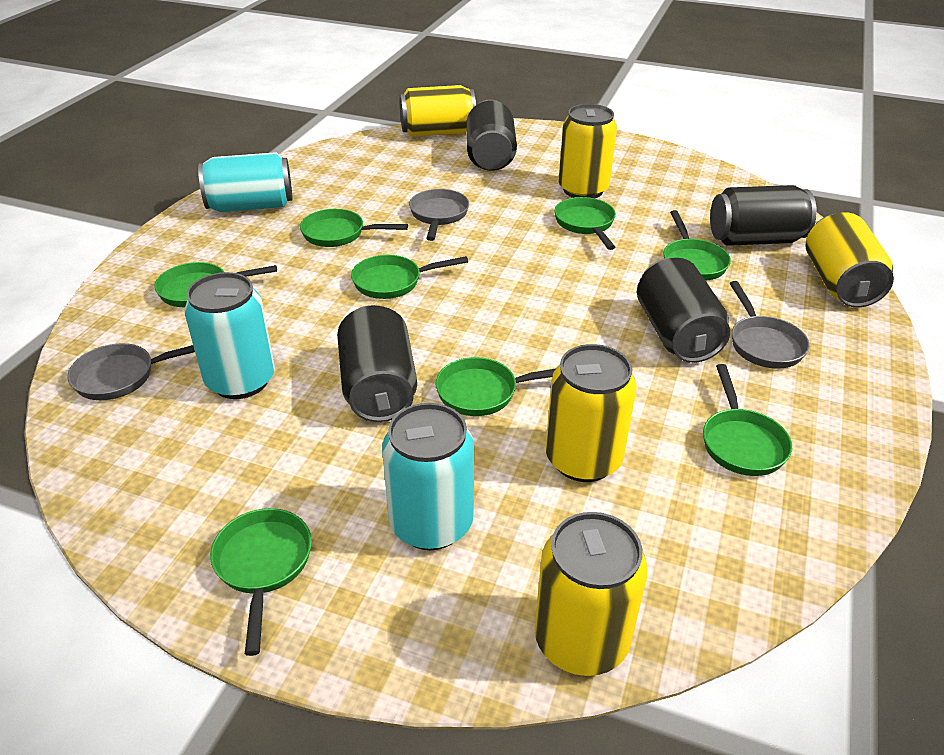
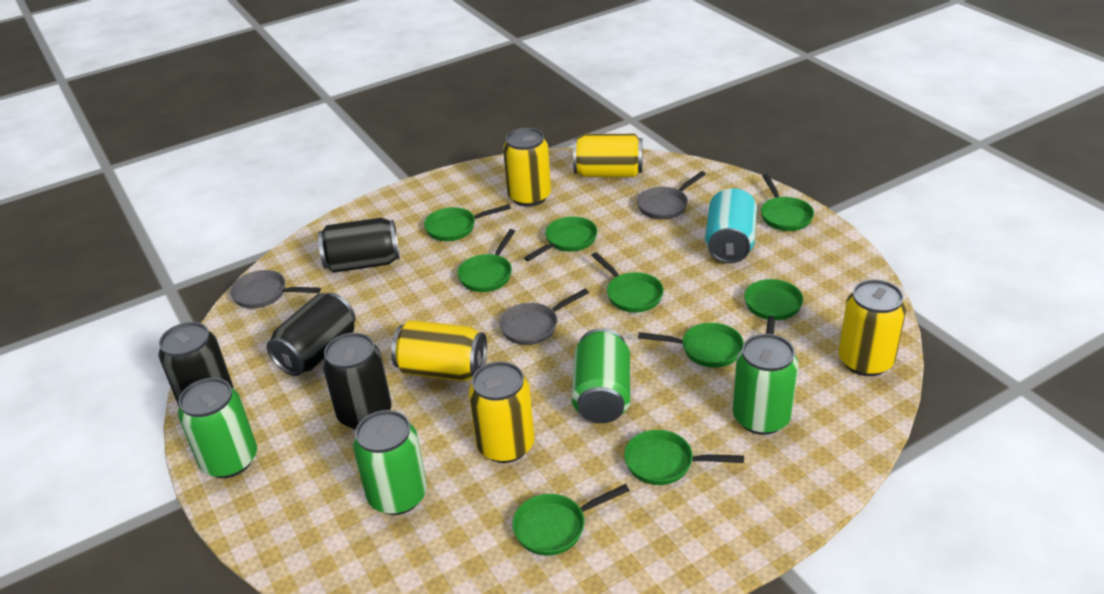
green can: 0 -> 4
green pan: 8 -> 9
turquoise can: 3 -> 1

